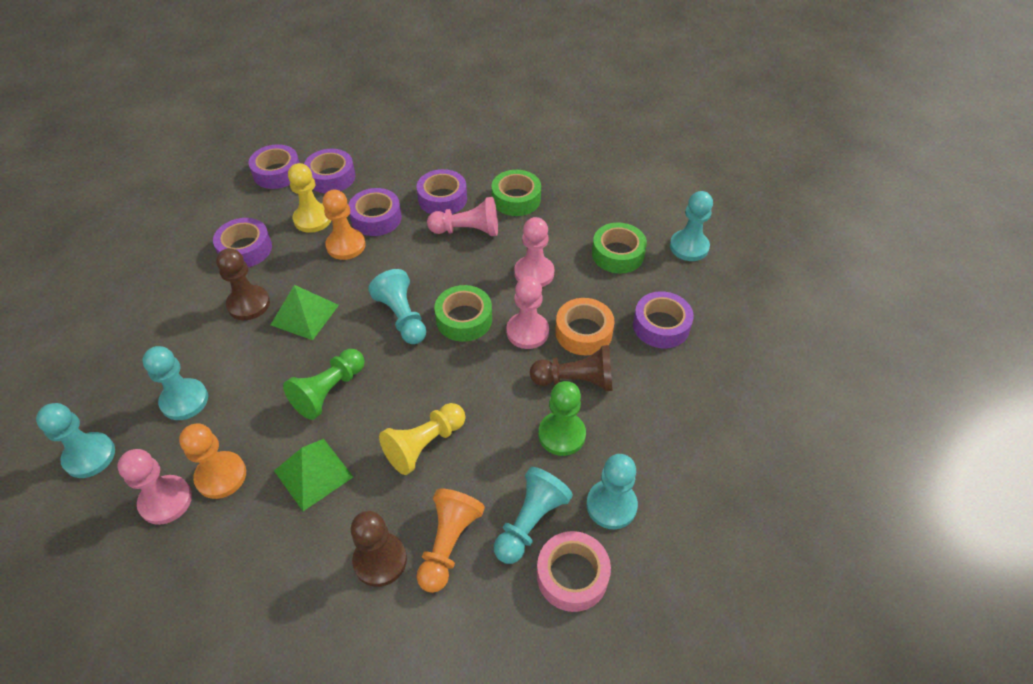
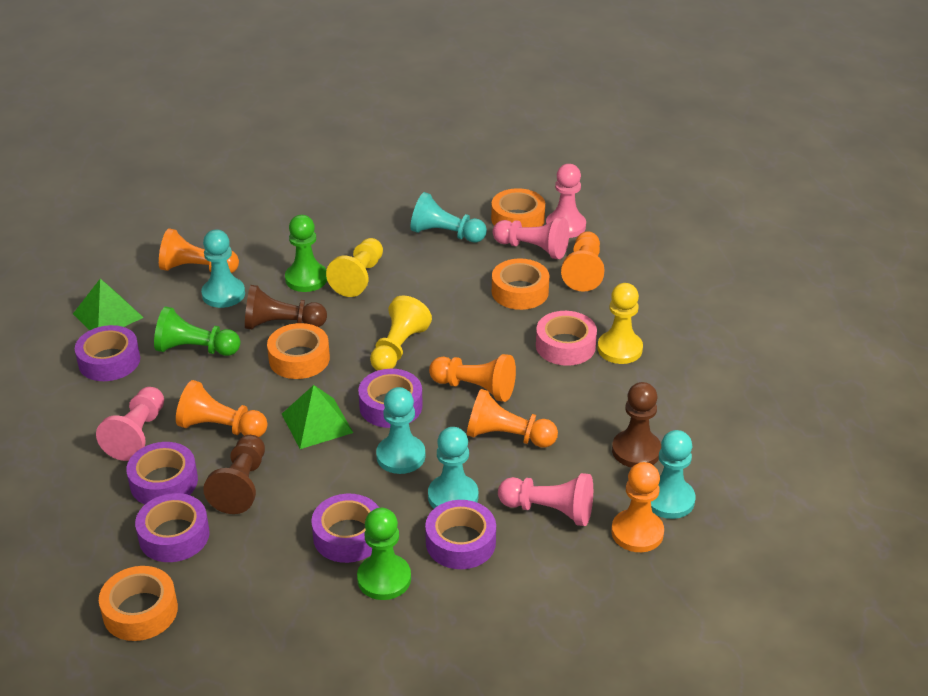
green pawn: 2 -> 3
green tape: 3 -> 0
orange pawn: 3 -> 6
orange tape: 1 -> 4
turquoise pawn: 6 -> 5
yellow pawn: 2 -> 3

